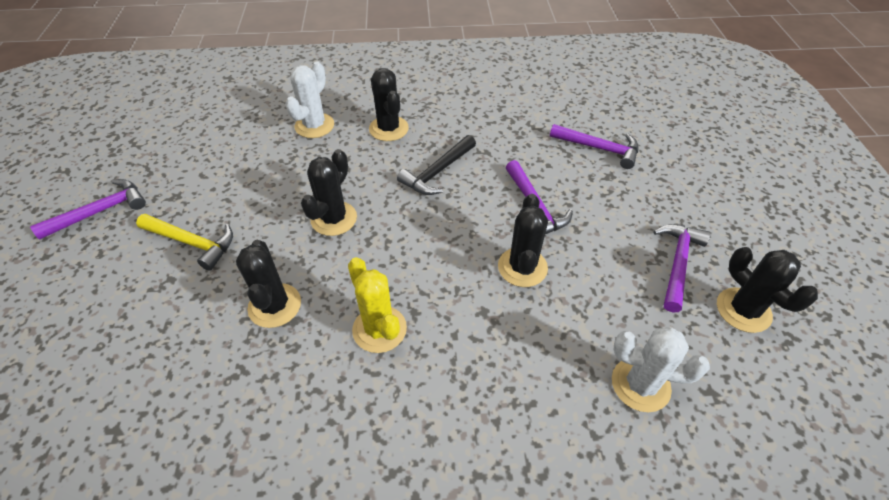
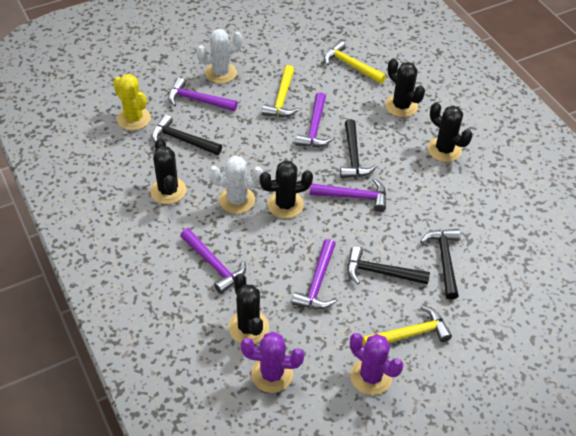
black hammer: 1 -> 4
purple cactus: 0 -> 2
purple hammer: 4 -> 5
yellow hammer: 1 -> 3

